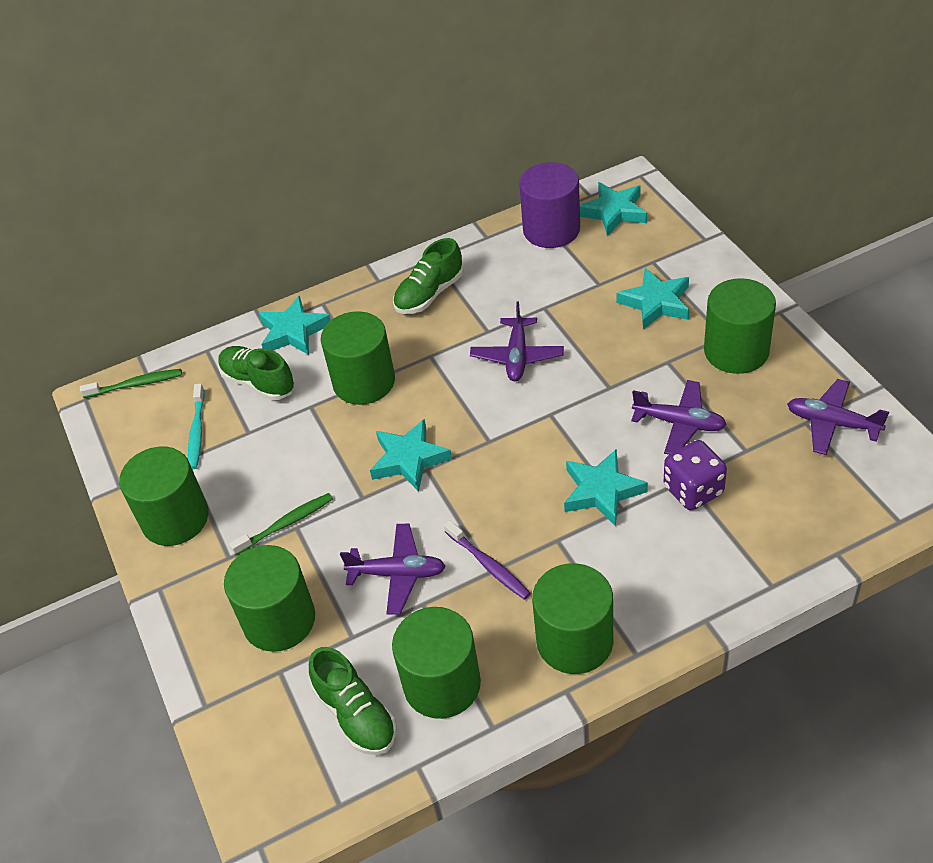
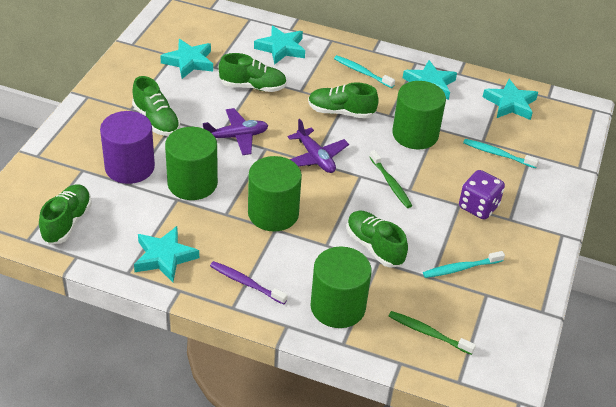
green cylinder: 6 -> 4
green shoe: 3 -> 5
purple plane: 4 -> 2
turquoise toothbrush: 1 -> 3

